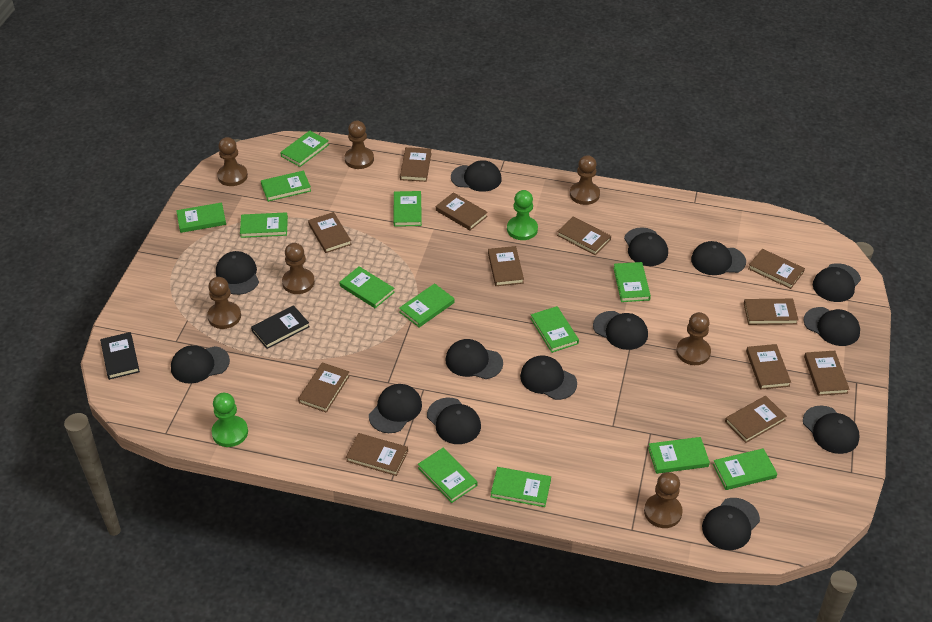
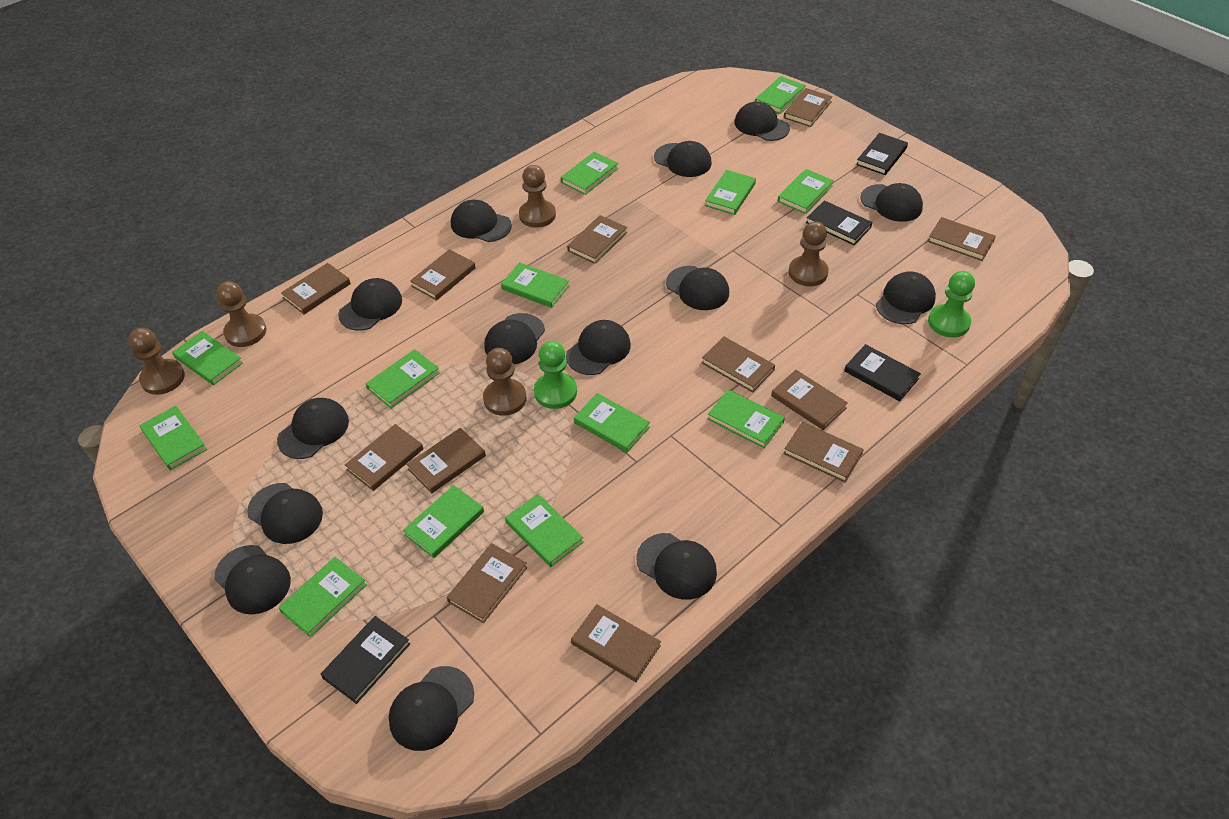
black book: 2 -> 4
brown pawn: 7 -> 5

